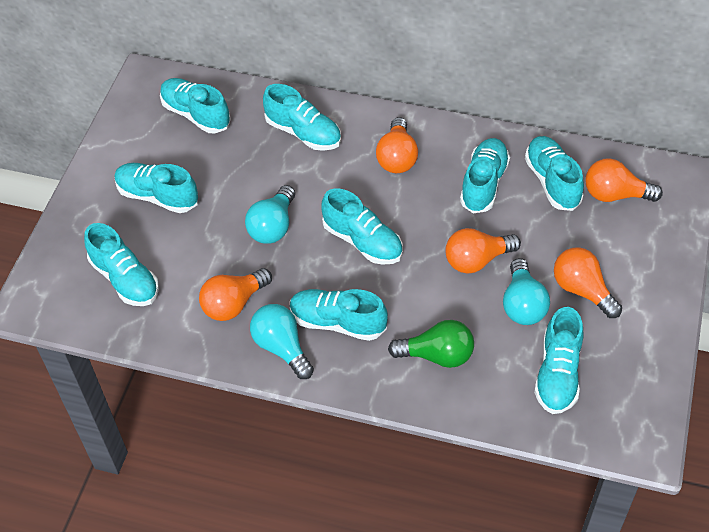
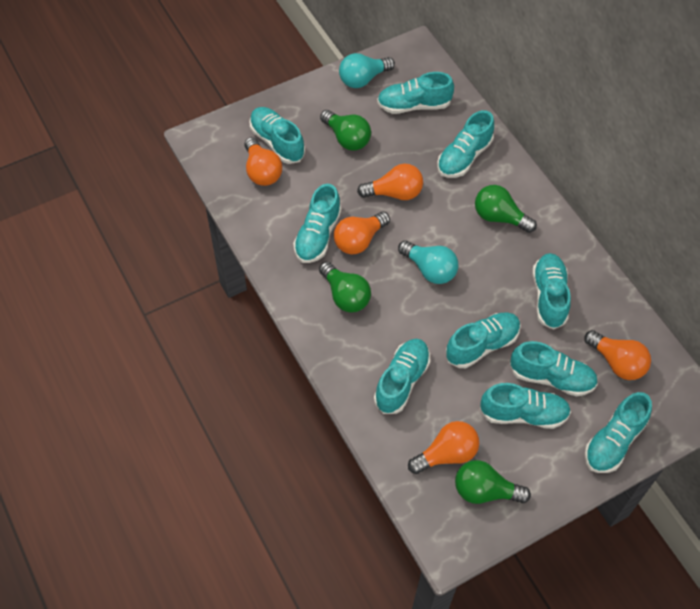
green light bulb: 1 -> 4
turquoise light bulb: 3 -> 2
turquoise shoe: 9 -> 10

